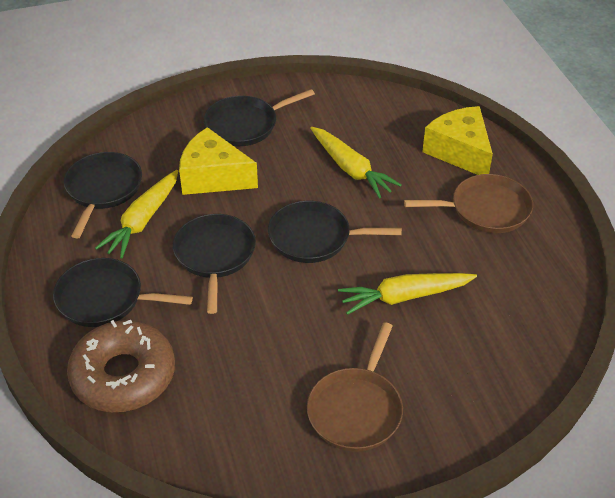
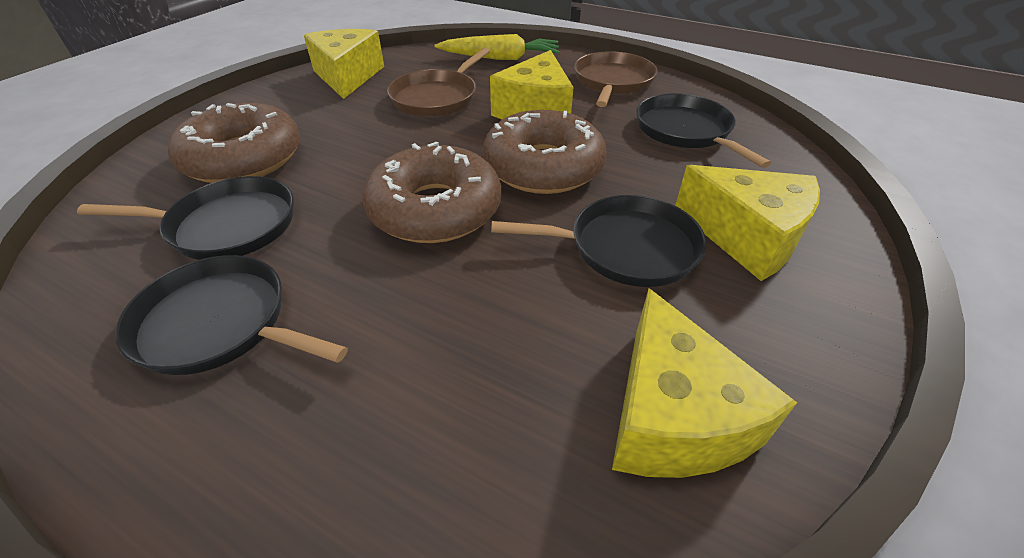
black pan: 5 -> 4
brown donut: 1 -> 3
yellow carrot: 3 -> 1
yellow cheese: 2 -> 4

